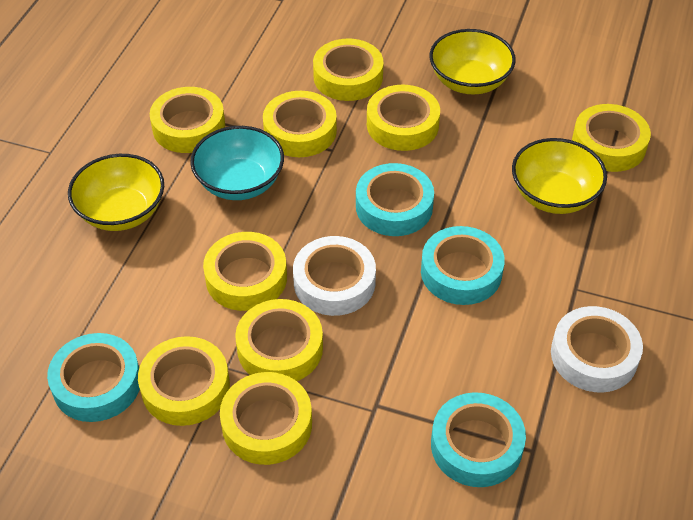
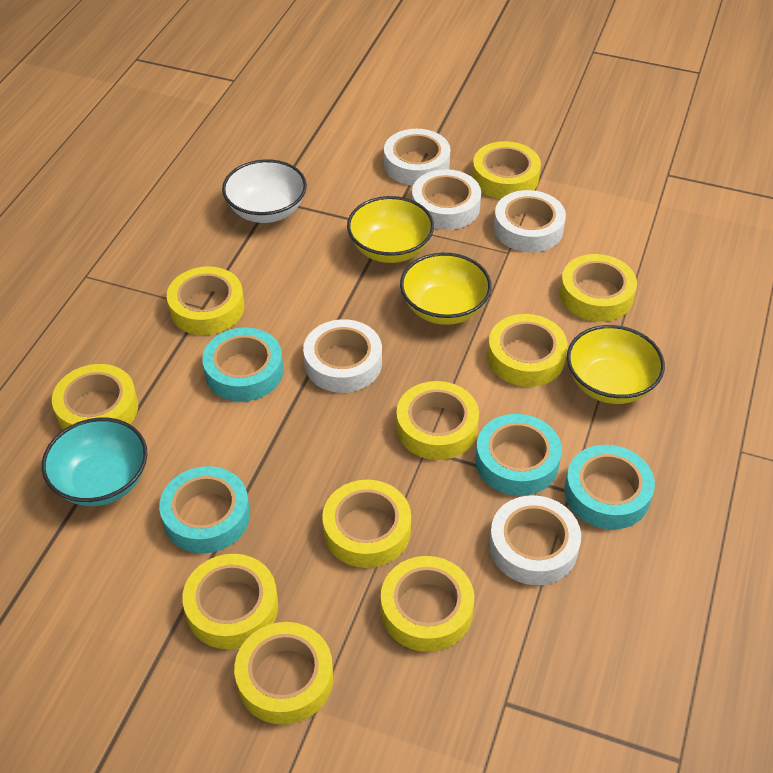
white bowl: 0 -> 1
white tape: 2 -> 5
yellow tape: 9 -> 10

